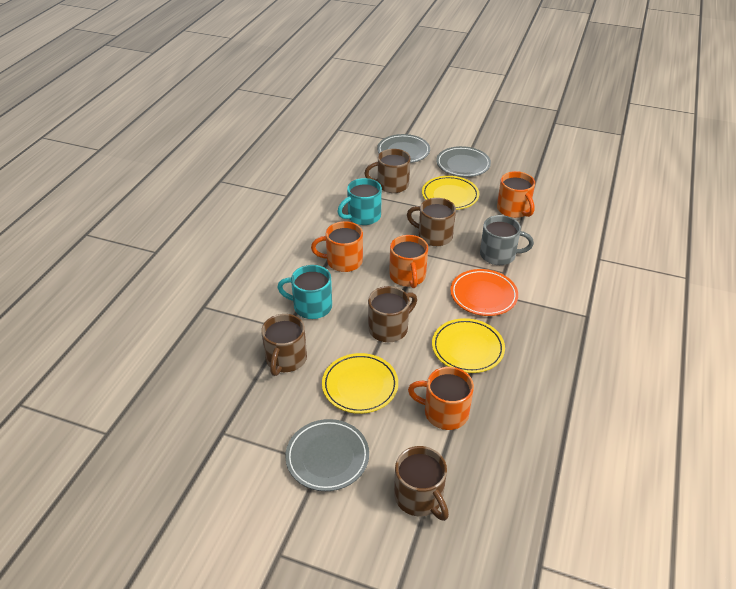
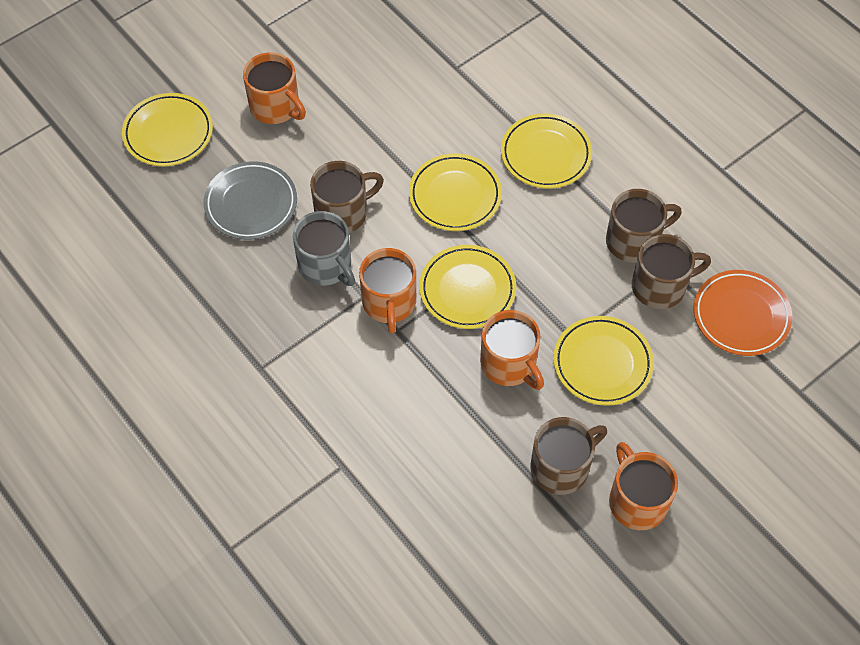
brown mug: 5 -> 4
grey plate: 3 -> 1
turquoise mug: 2 -> 0
yellow plate: 3 -> 5

